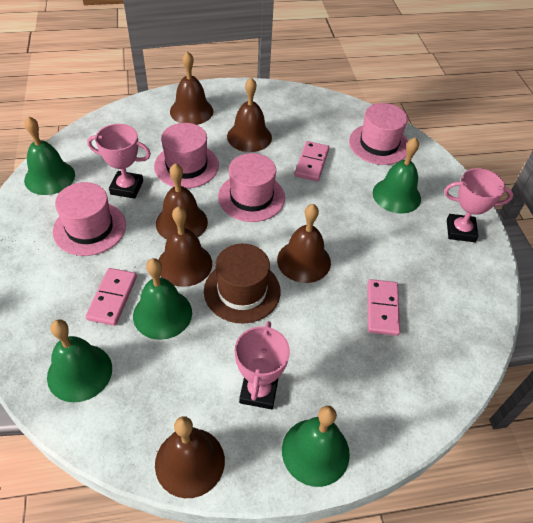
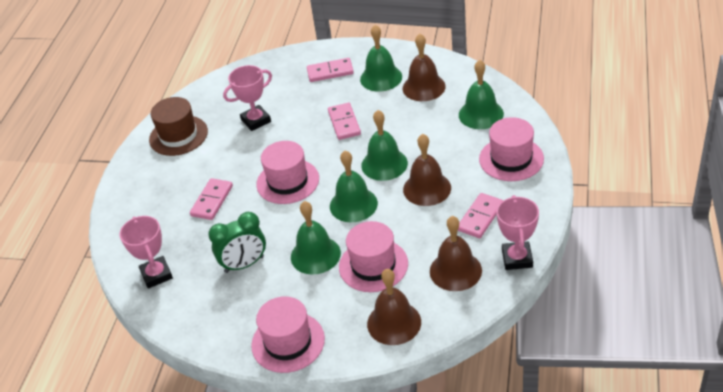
brown bell: 6 -> 4
green clock: 0 -> 1
pink domino: 3 -> 4

